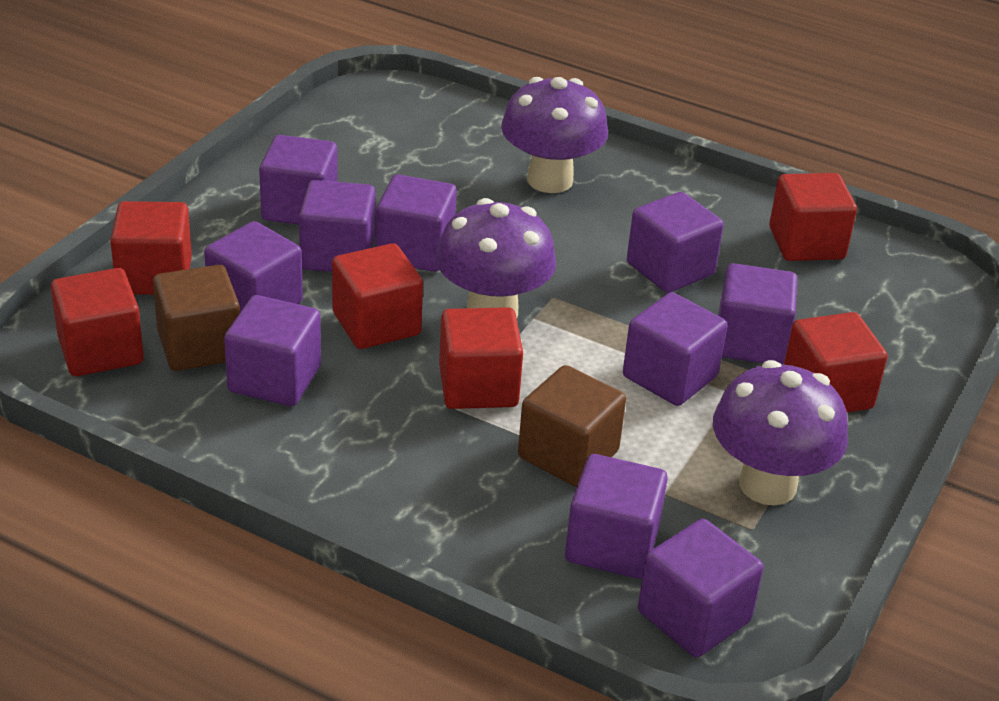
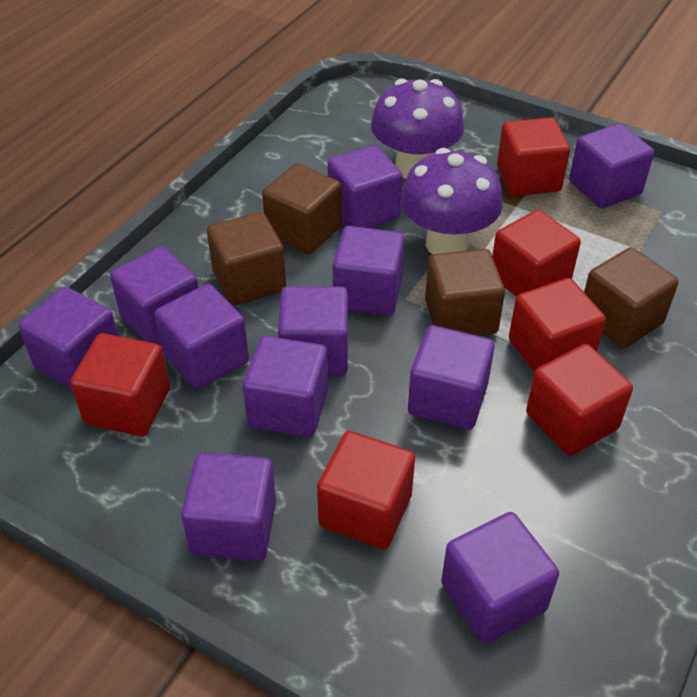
brown cube: 2 -> 4
purple cube: 10 -> 11
purple mushroom: 3 -> 2

